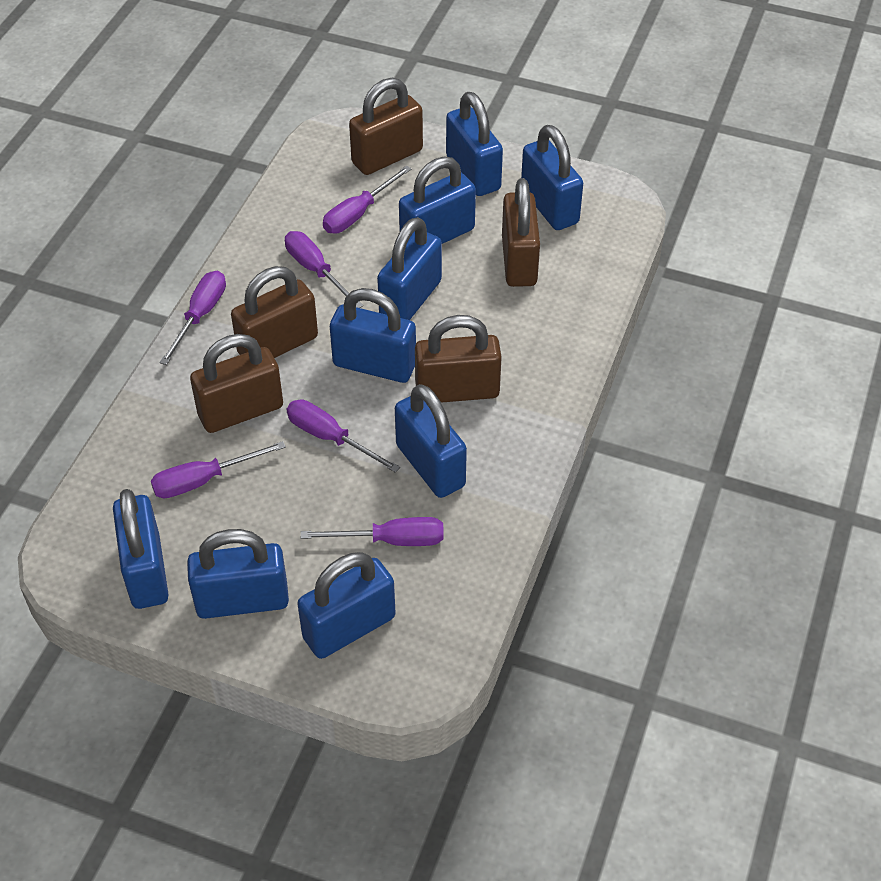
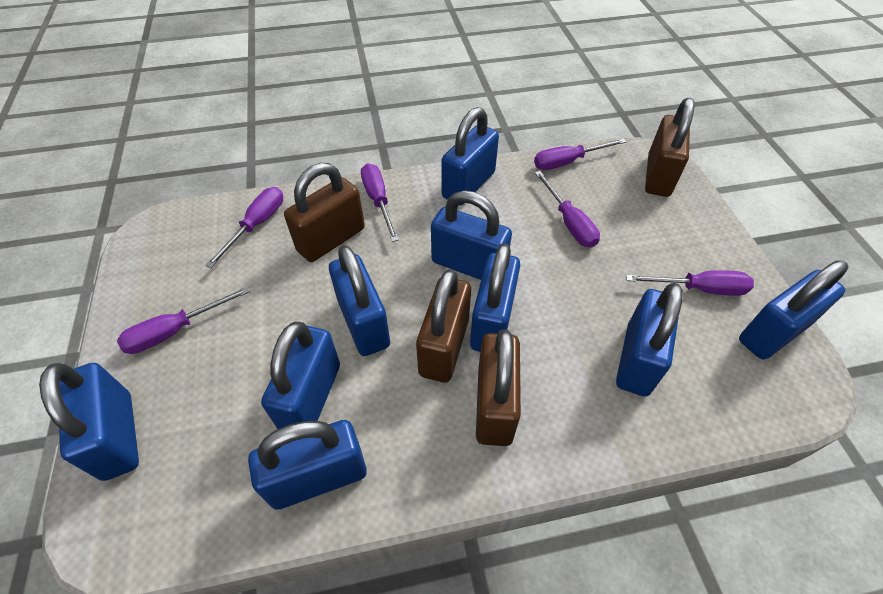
brown padlock: 5 -> 4

